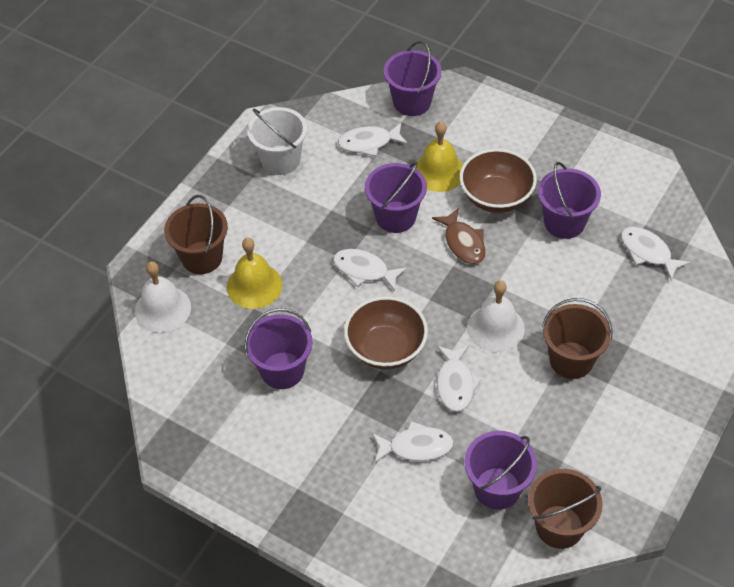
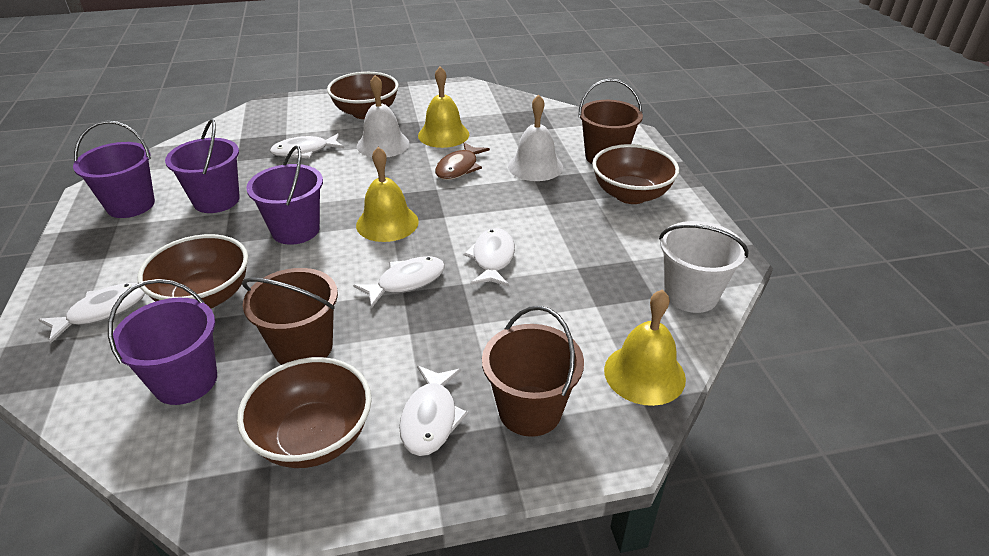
brown bowl: 2 -> 4
purple bucket: 5 -> 4
yellow bell: 2 -> 3

